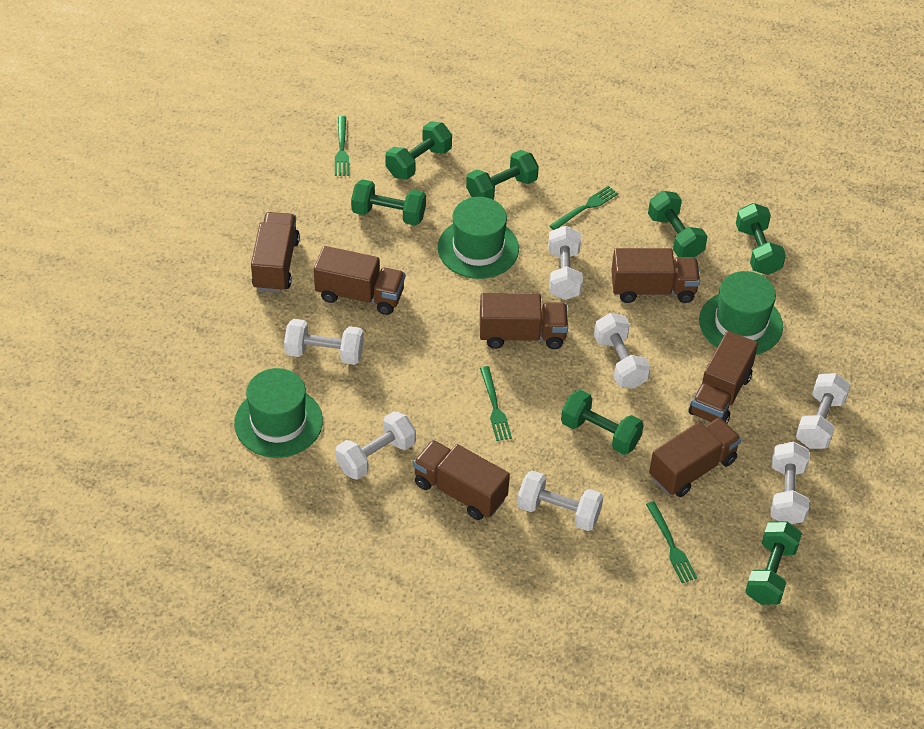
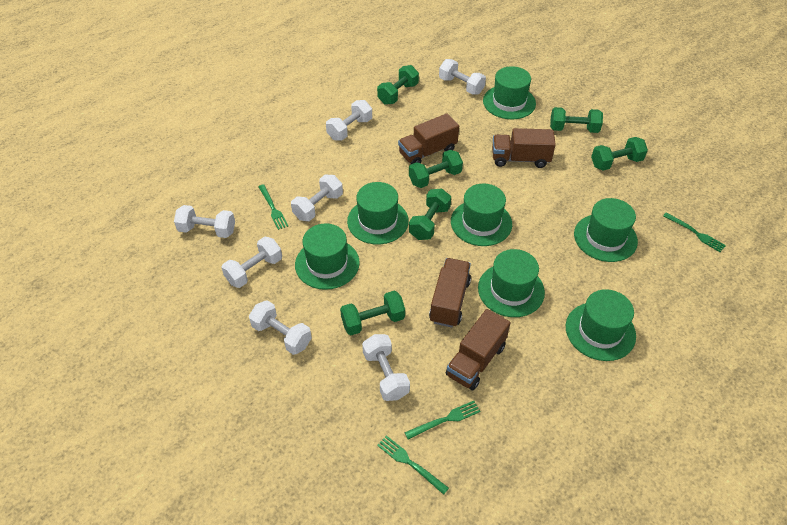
brown truck: 7 -> 4
green dumbbell: 7 -> 6
green hat: 3 -> 7

